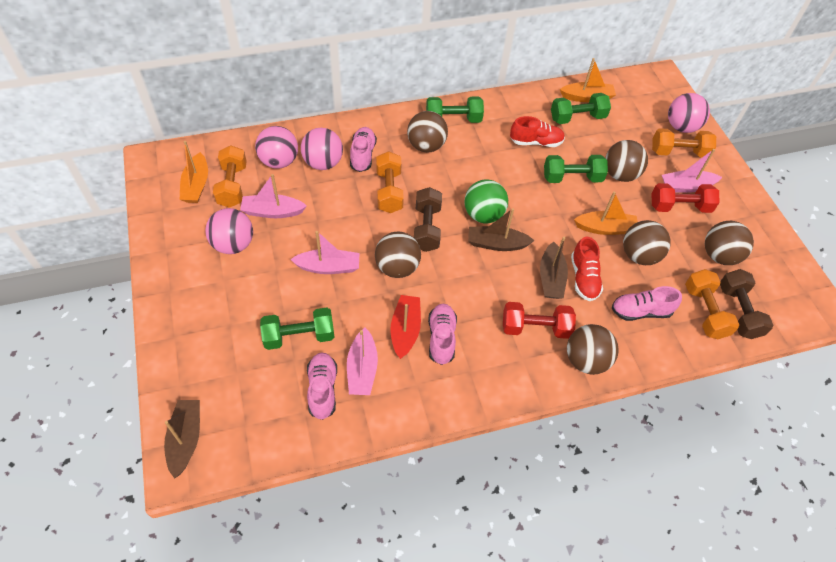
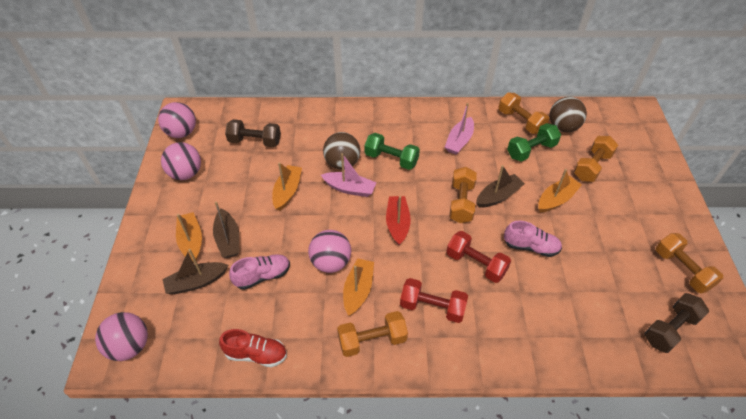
brown ball: 6 -> 2
green ball: 1 -> 0
green dumbbell: 4 -> 2
orange boat: 3 -> 4
orange dumbbell: 4 -> 5
pink boat: 4 -> 2
pink shoe: 4 -> 2
red shoe: 2 -> 1

